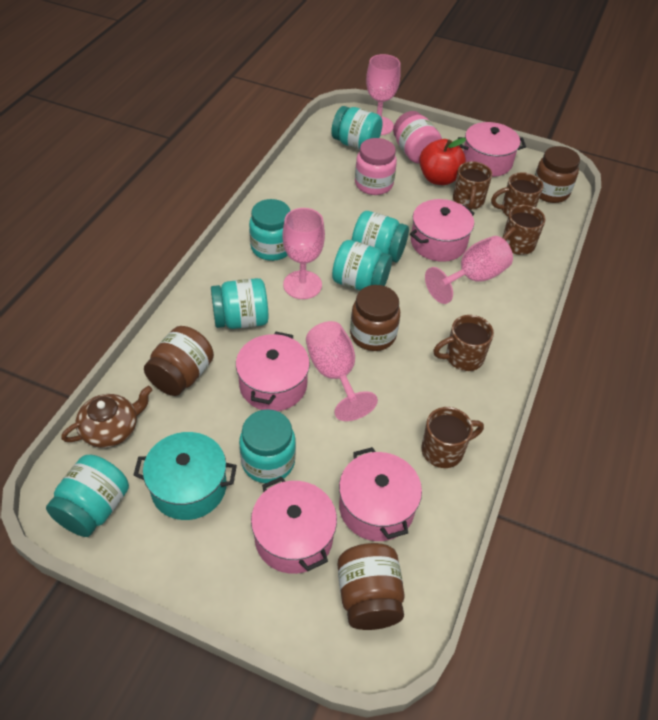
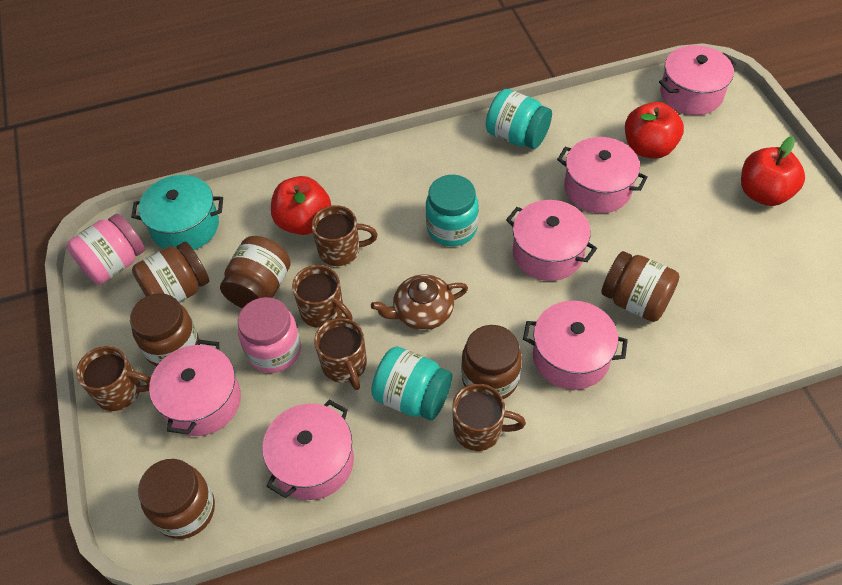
brown jar: 4 -> 6
pink goblet: 4 -> 0
pink pot: 5 -> 6
red apple: 1 -> 3
turquoise jar: 7 -> 3

